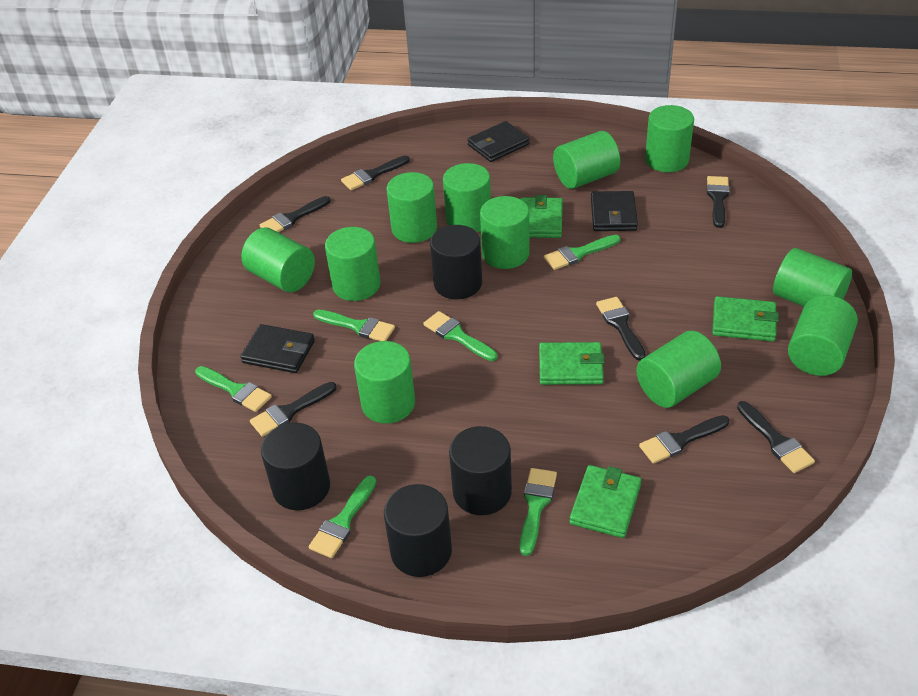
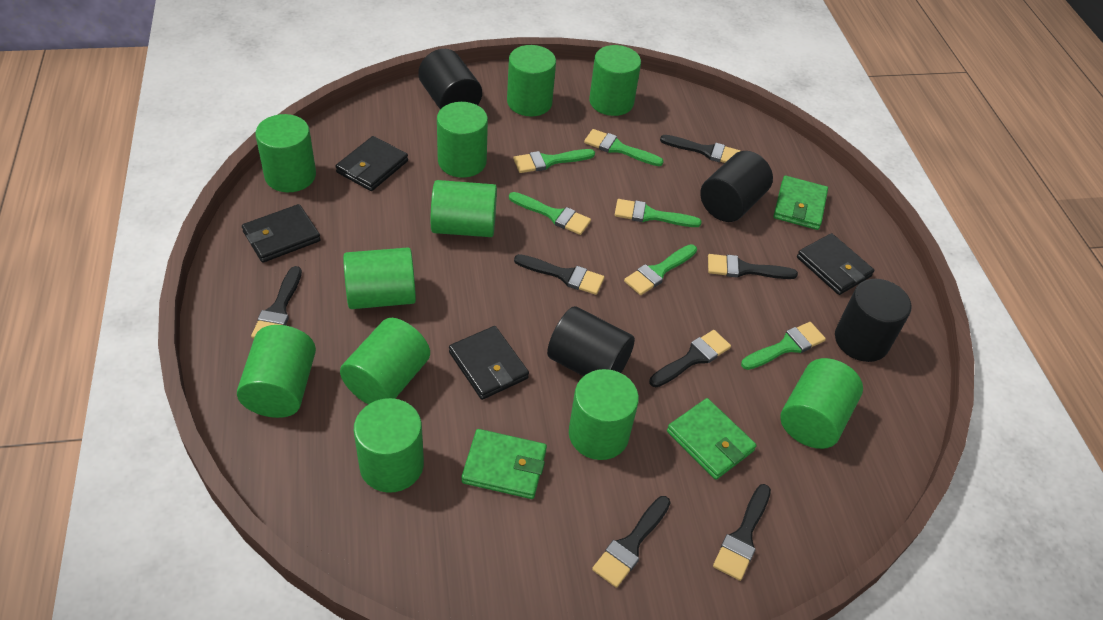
black wallet: 3 -> 4
green wallet: 4 -> 3

